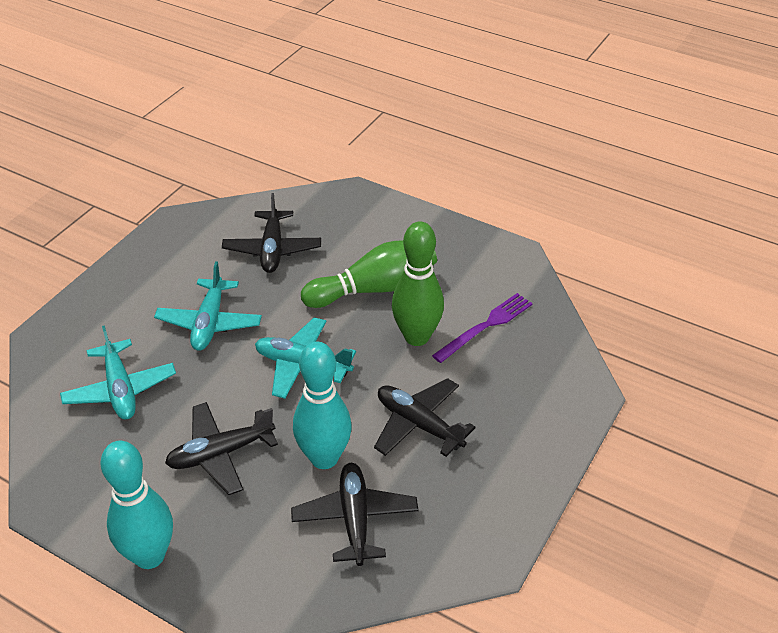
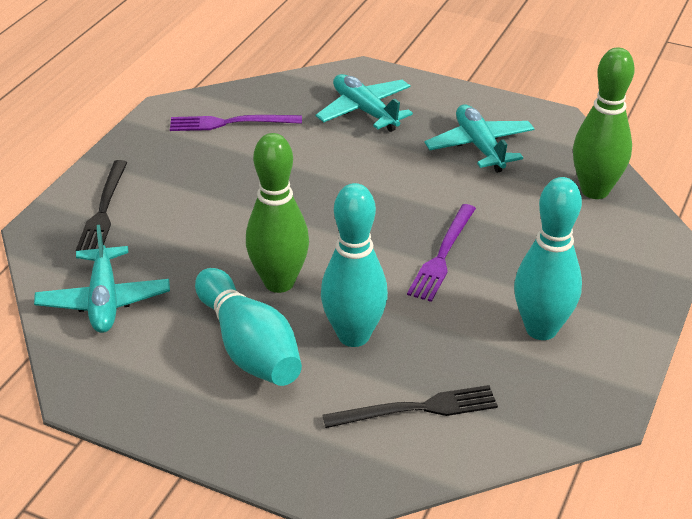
black fork: 0 -> 2
black plane: 4 -> 0
purple fork: 1 -> 2
turquoise bowling pin: 2 -> 3

